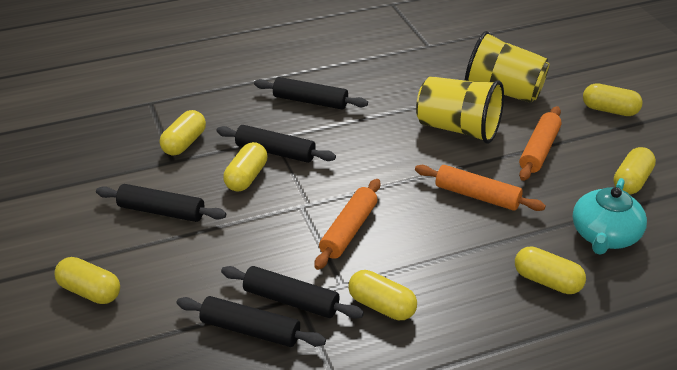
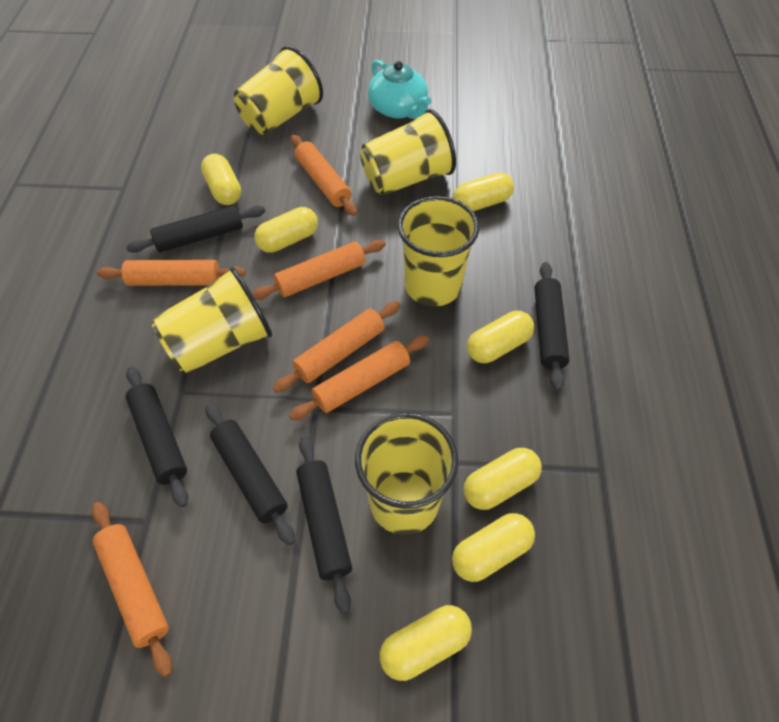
orange rolling pin: 3 -> 6
yellow cup: 2 -> 5

